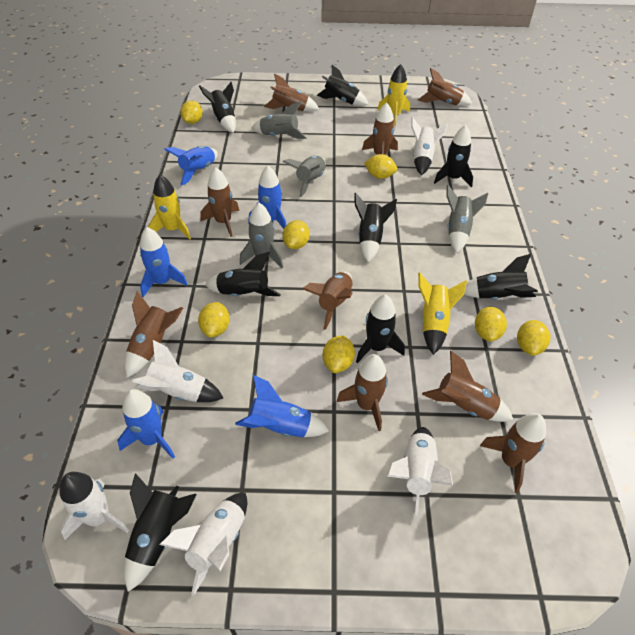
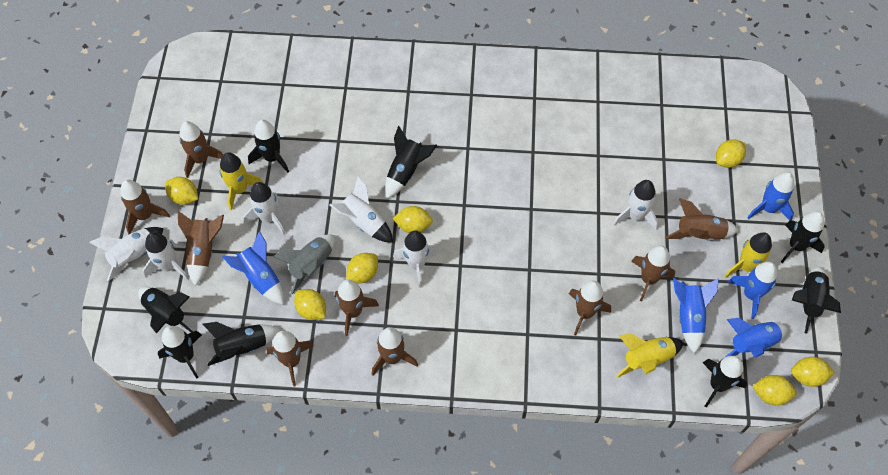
grey rocket: 4 -> 1
white rocket: 5 -> 6

